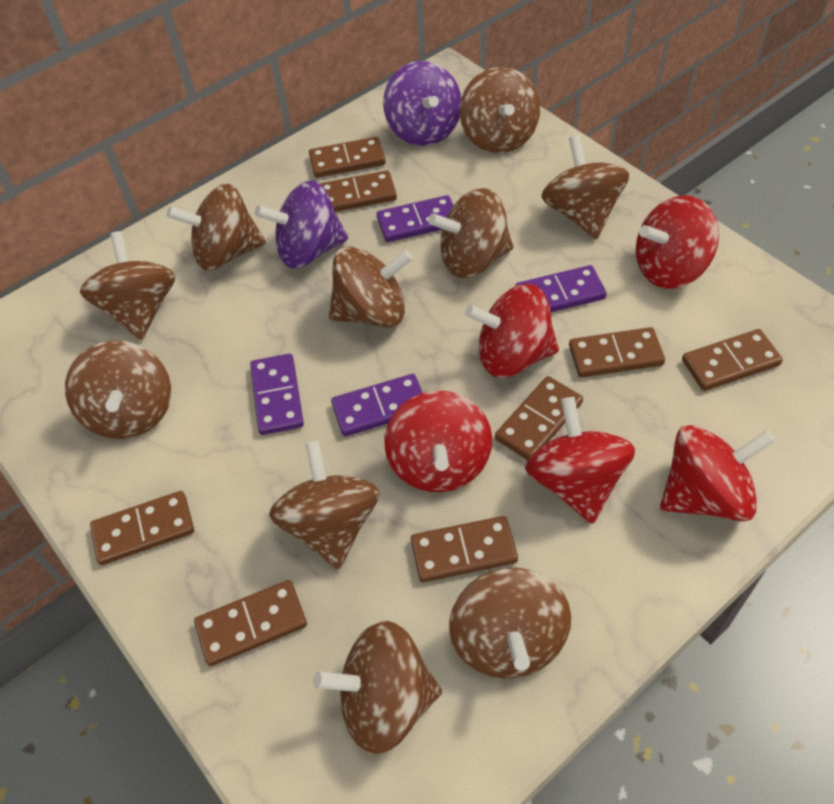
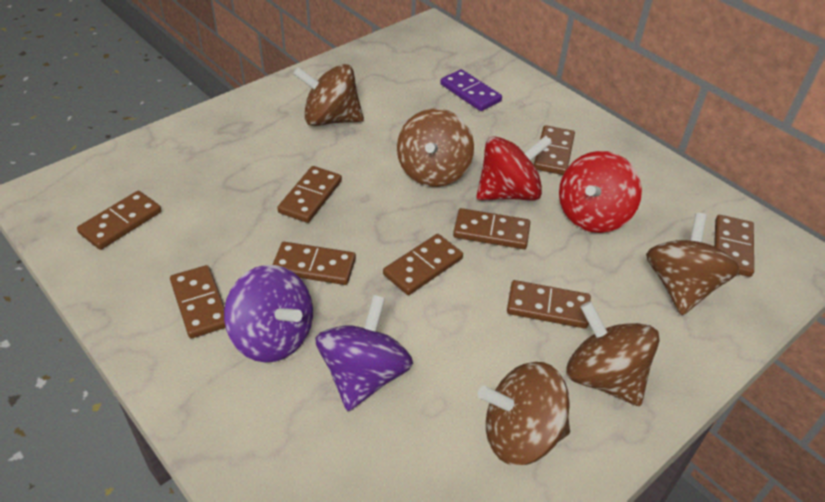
brown domino: 8 -> 9
brown spinning top: 10 -> 5
purple domino: 4 -> 1
red spinning top: 5 -> 2

